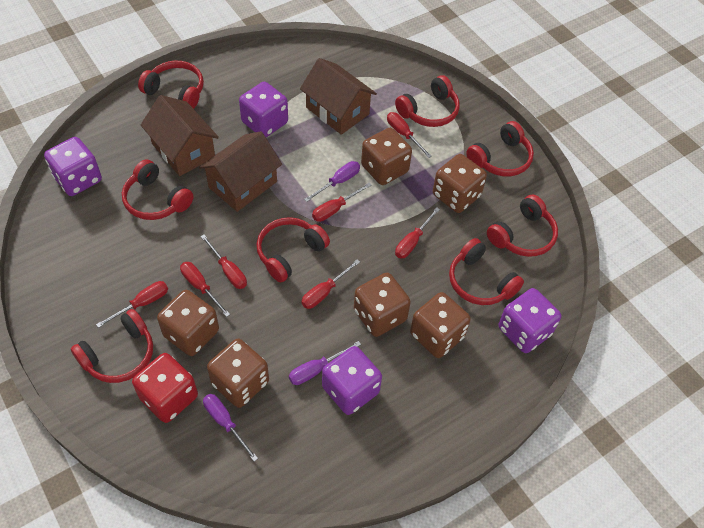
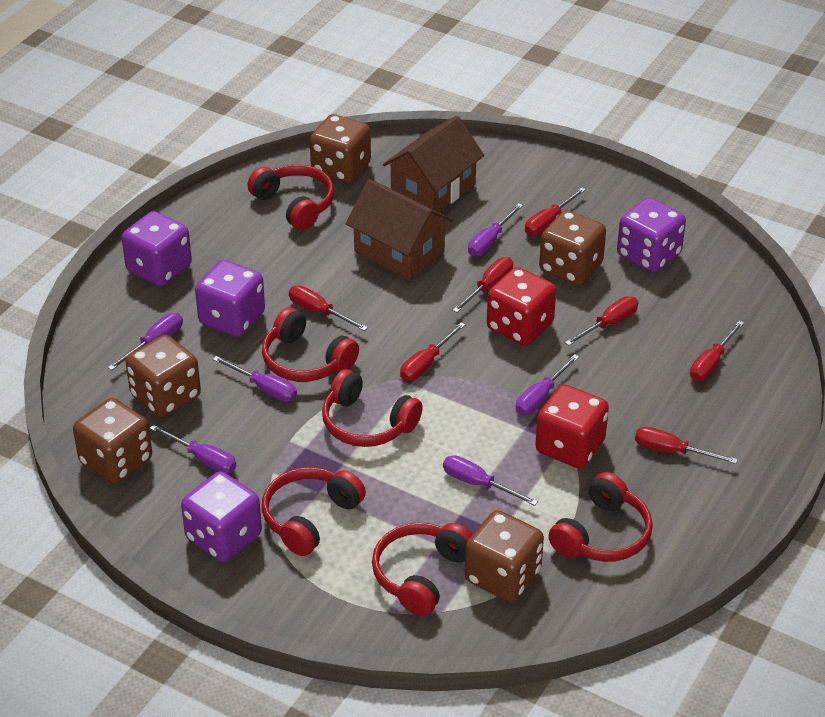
brown dice: 6 -> 5
brown house: 3 -> 2
purple screwdriver: 3 -> 6
red dice: 1 -> 2
red headphones: 8 -> 6

